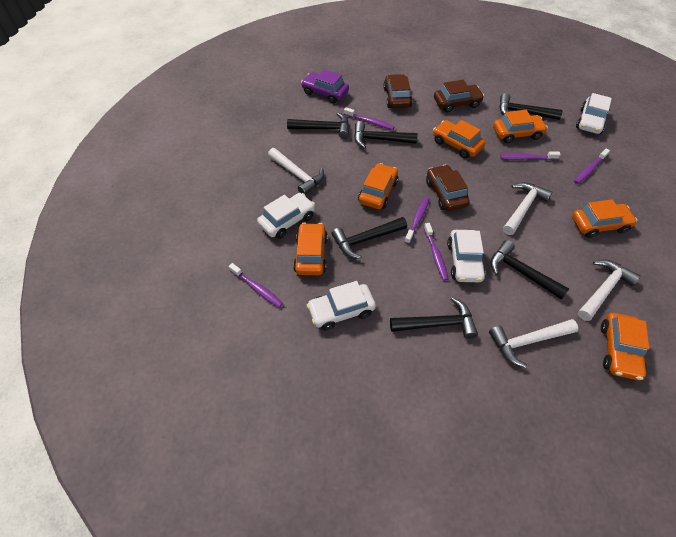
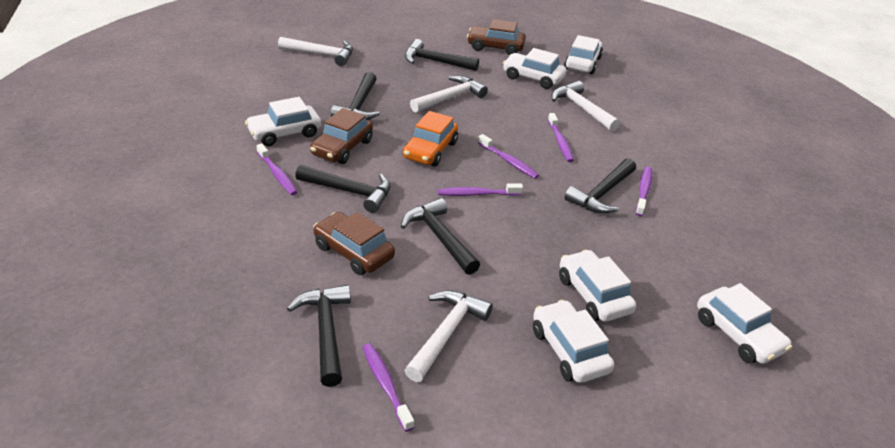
orange car: 6 -> 1
purple car: 1 -> 0
white car: 4 -> 6

